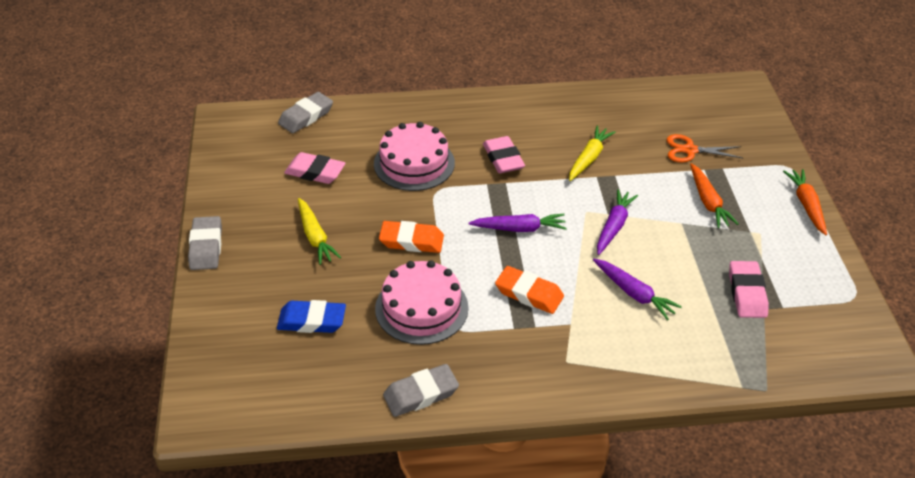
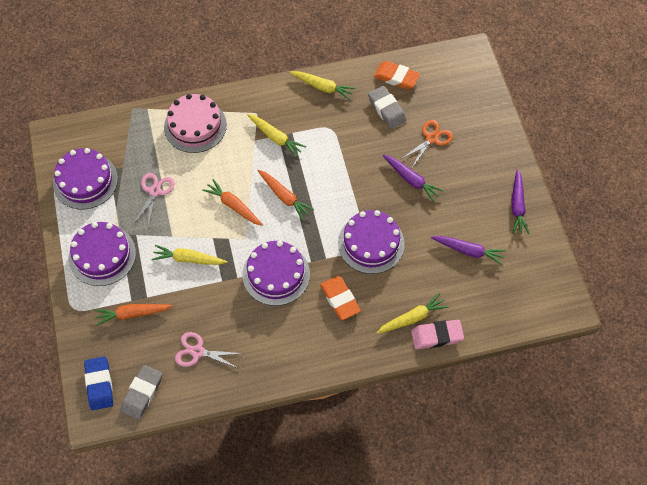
grey eraser: 3 -> 2
orange carrot: 2 -> 3
pink cake: 2 -> 1
pink eraser: 3 -> 1
pink scissors: 0 -> 2
purple cake: 0 -> 4
yellow carrot: 2 -> 4

